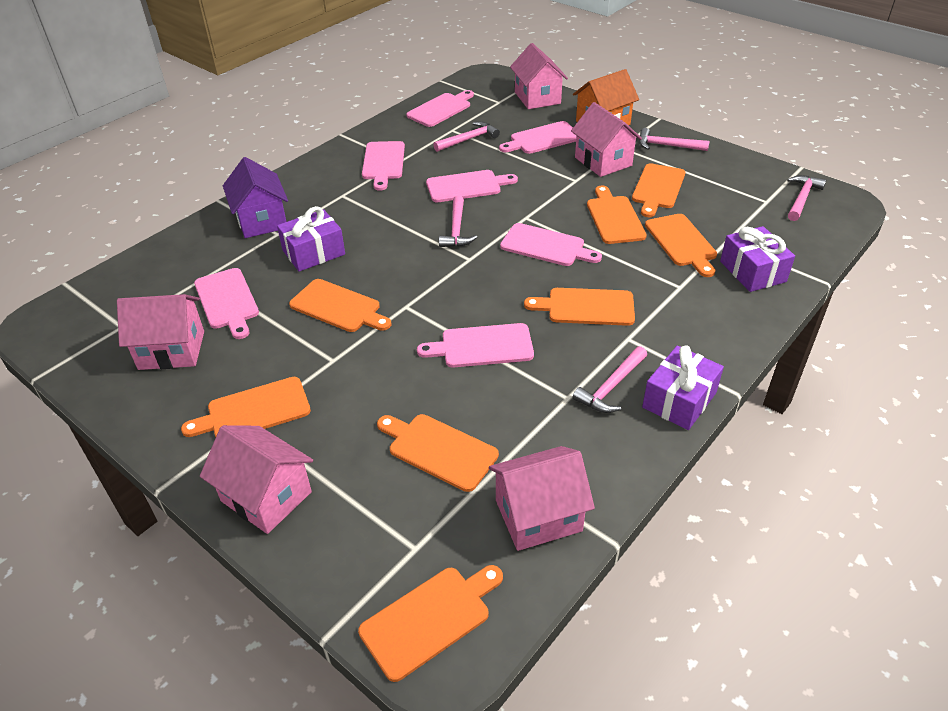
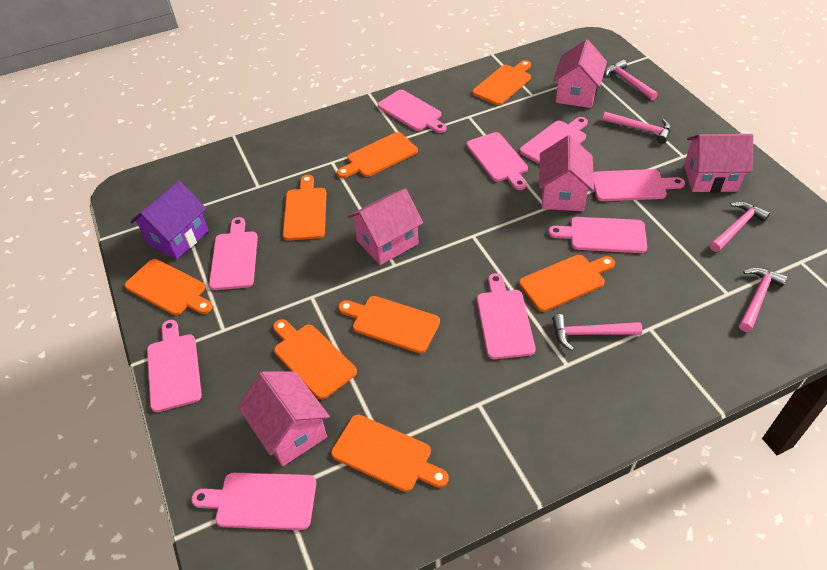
orange house: 1 -> 0
pink cutting board: 7 -> 9
purple gift: 3 -> 0

